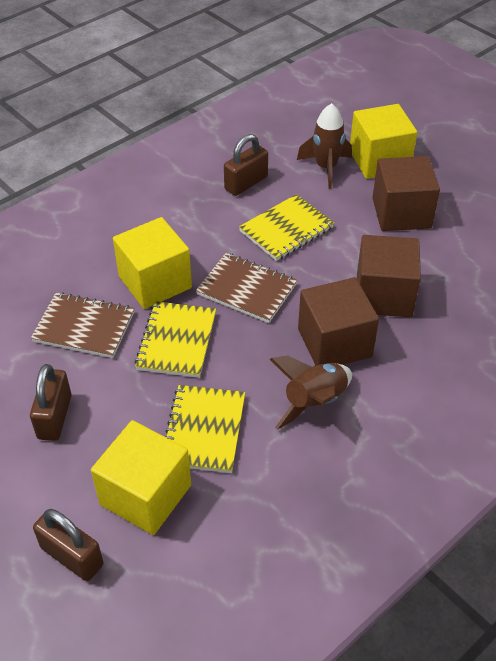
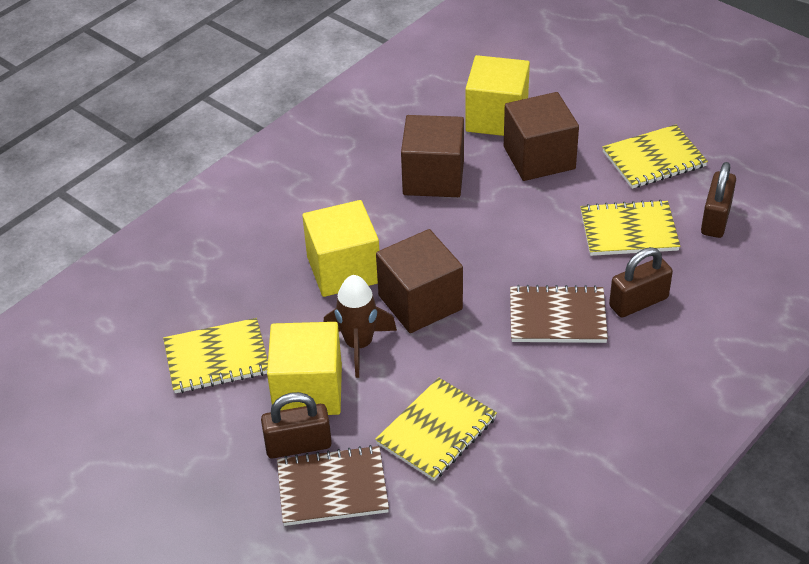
brown rocket: 2 -> 1
yellow notebook: 3 -> 4

